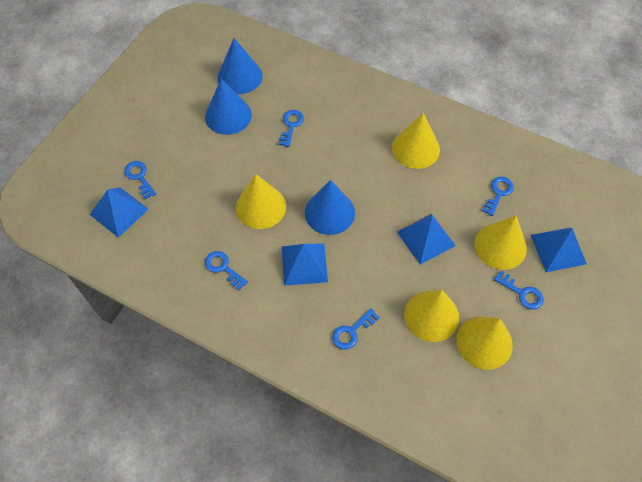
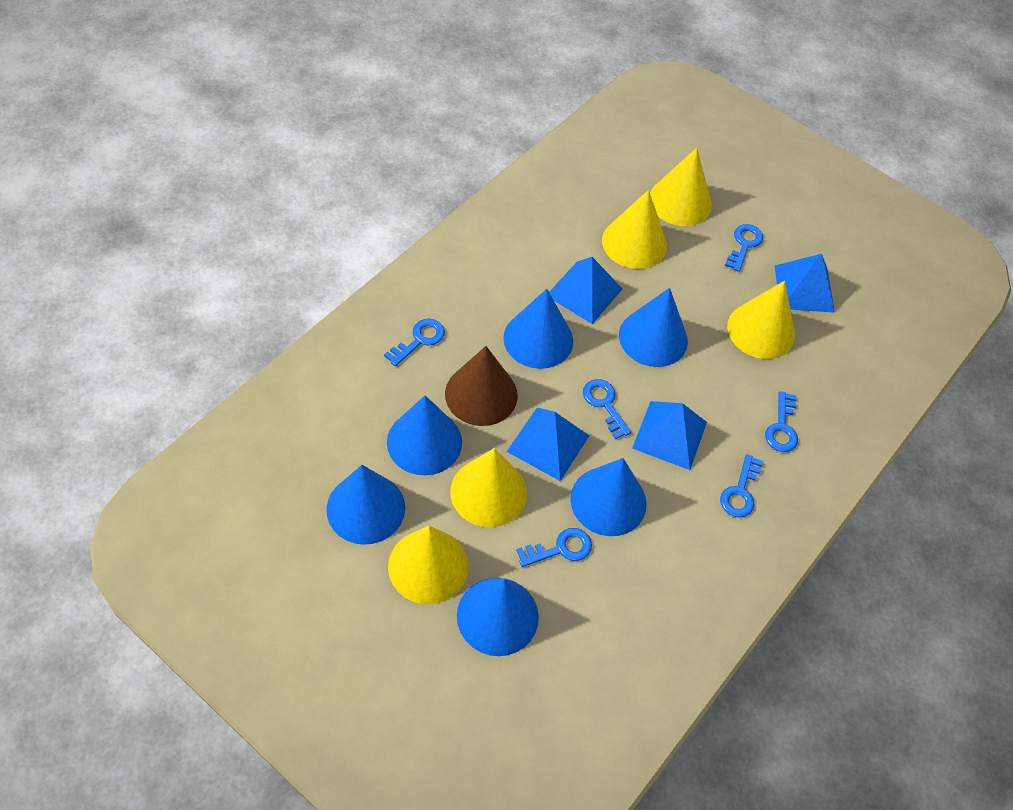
blue cone: 3 -> 6
brown cone: 0 -> 1

